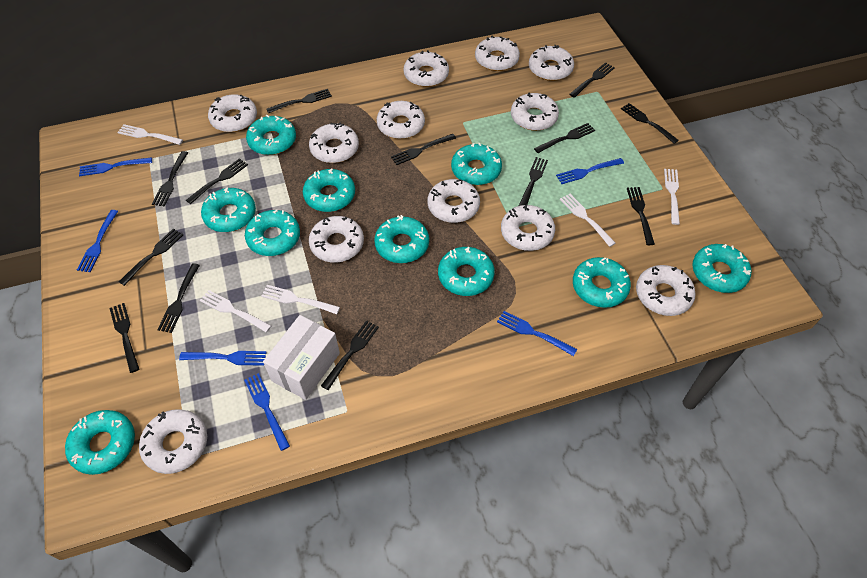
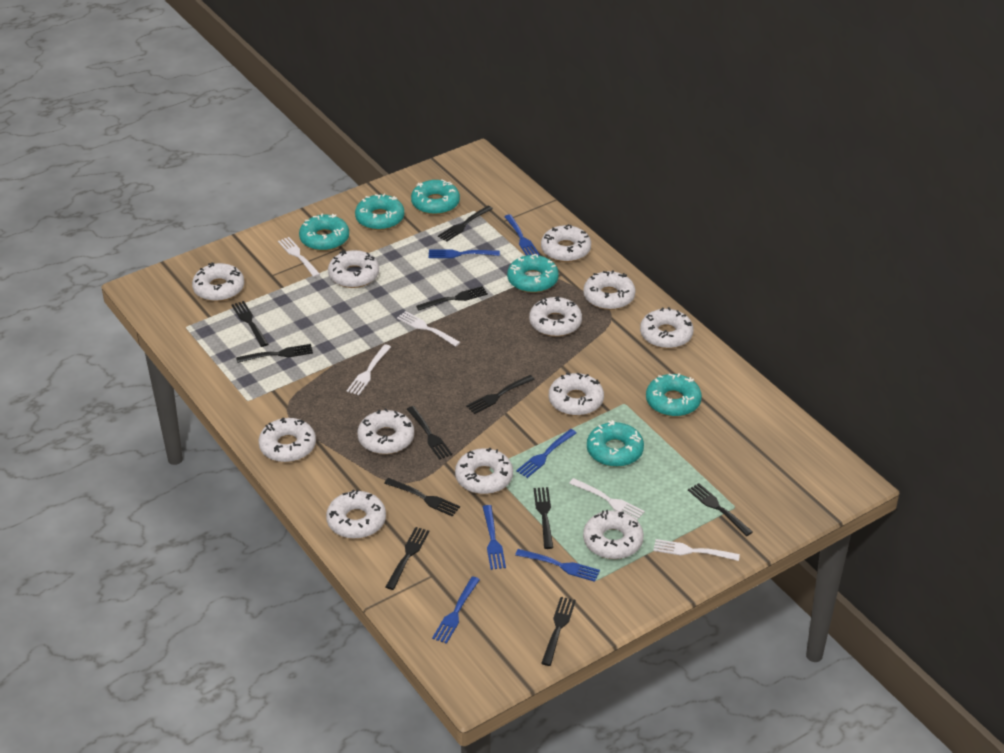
black fork: 13 -> 11
turquoise donut: 10 -> 6
white box: 1 -> 0

